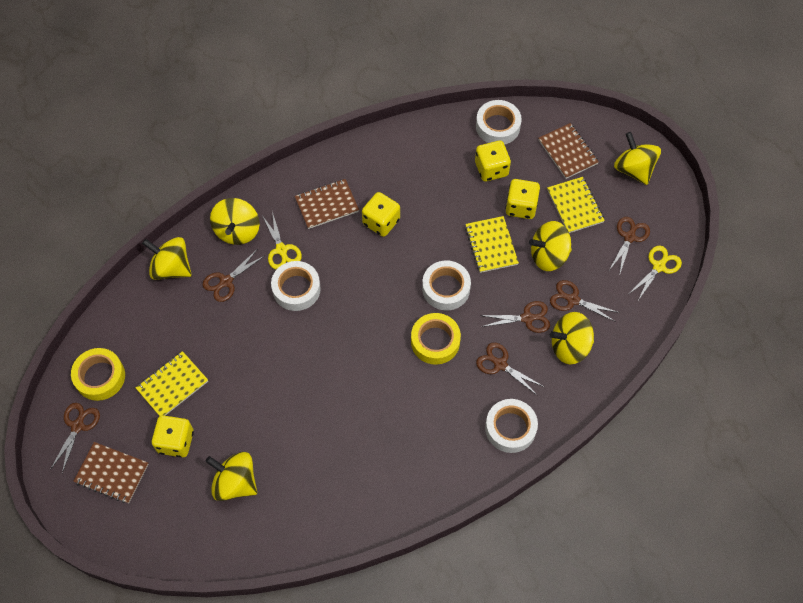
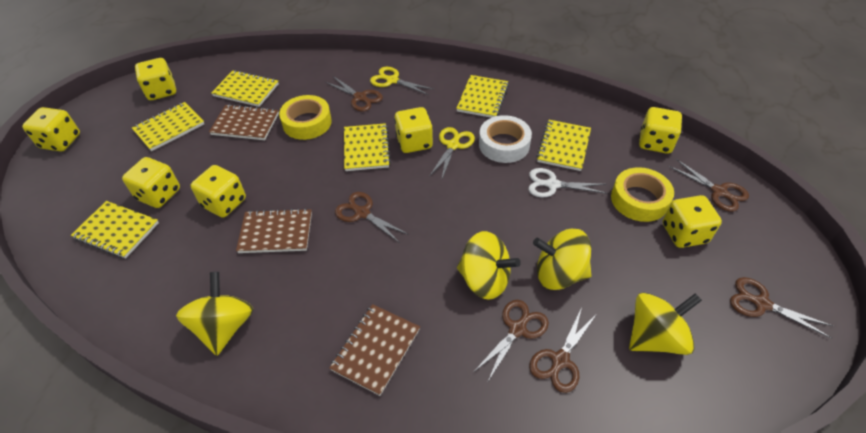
white scissors: 0 -> 1
white tape: 4 -> 1
yellow dice: 4 -> 7
yellow notebook: 3 -> 6
yellow spinning top: 6 -> 4

